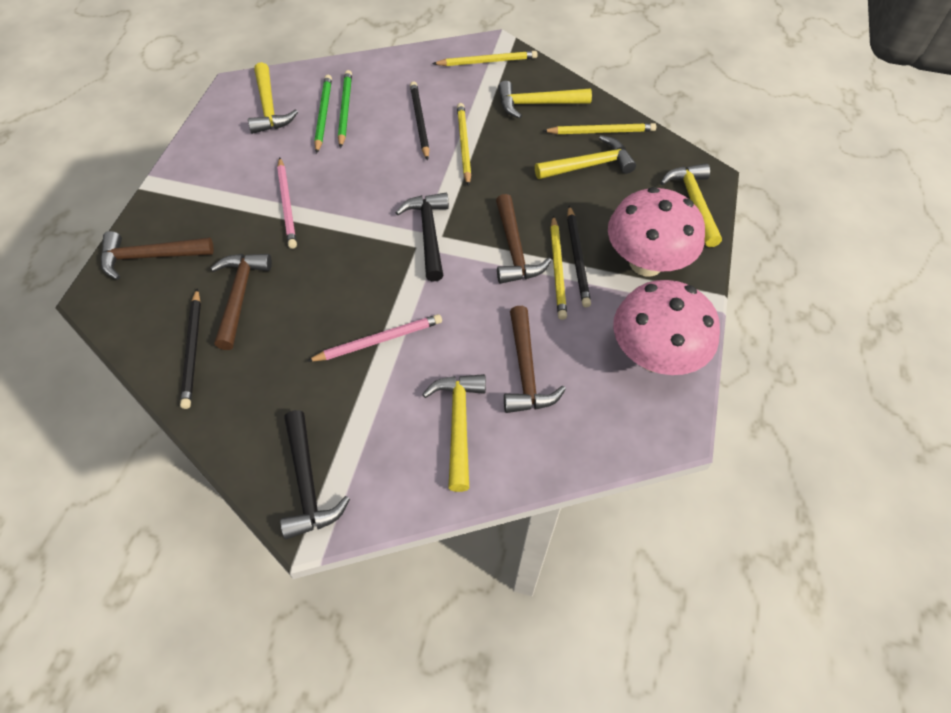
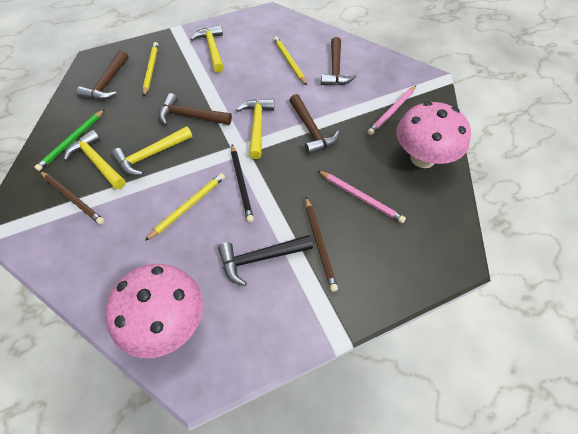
black hammer: 2 -> 1
black pencil: 3 -> 1
brown pencil: 0 -> 2
green pencil: 2 -> 1
yellow hammer: 5 -> 4
yellow pencil: 4 -> 3

